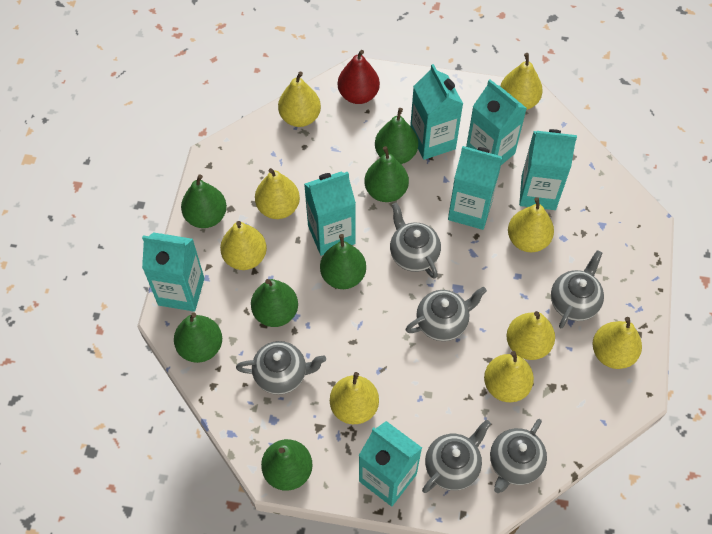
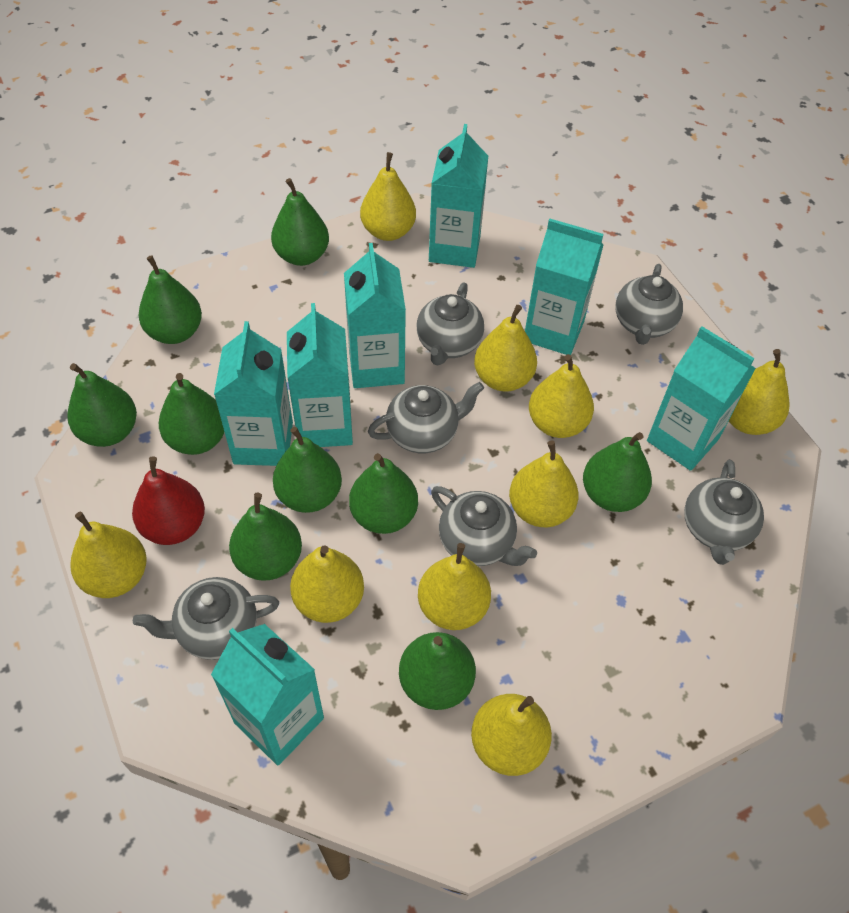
green pear: 7 -> 9

